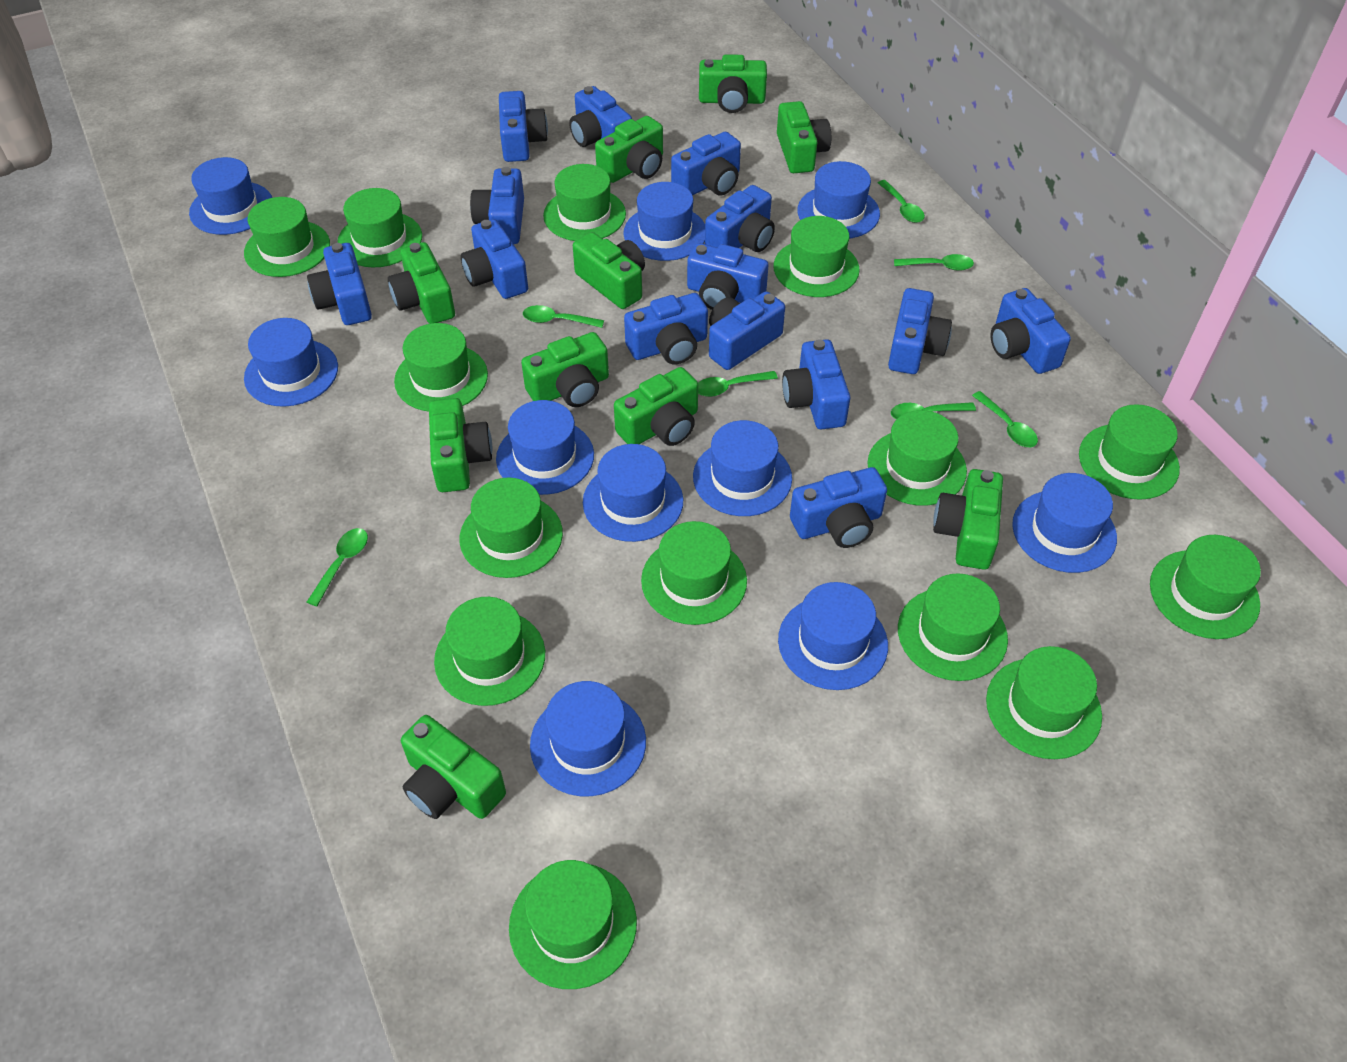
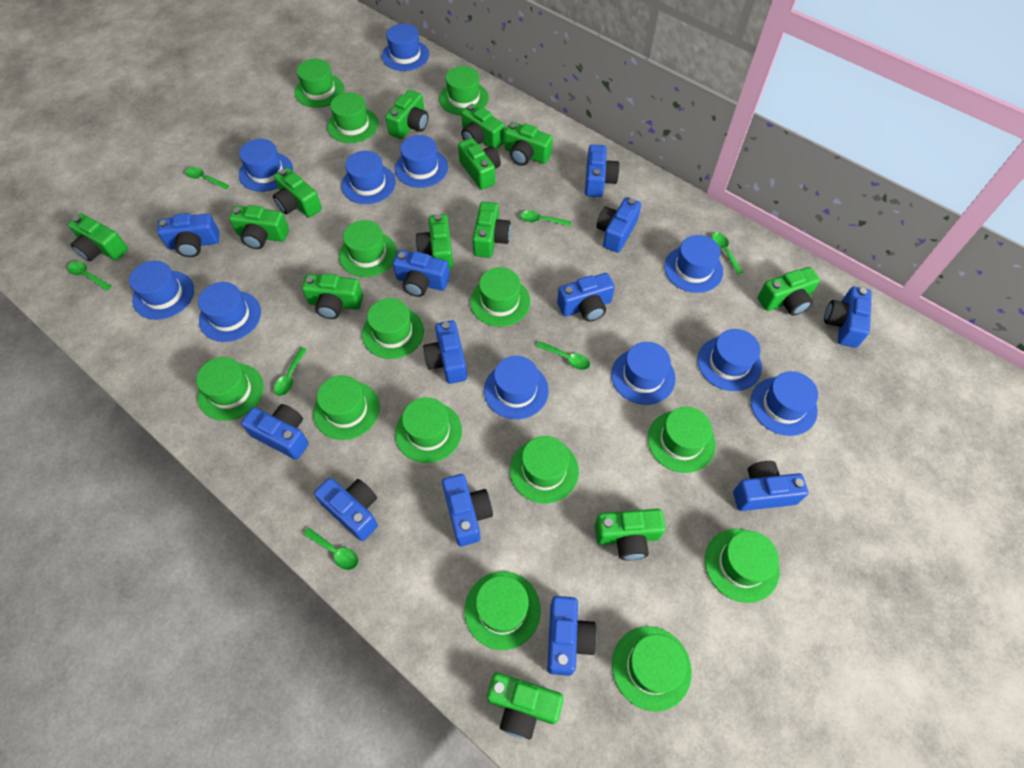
blue camera: 14 -> 12
blue hat: 10 -> 11
green camera: 10 -> 13

